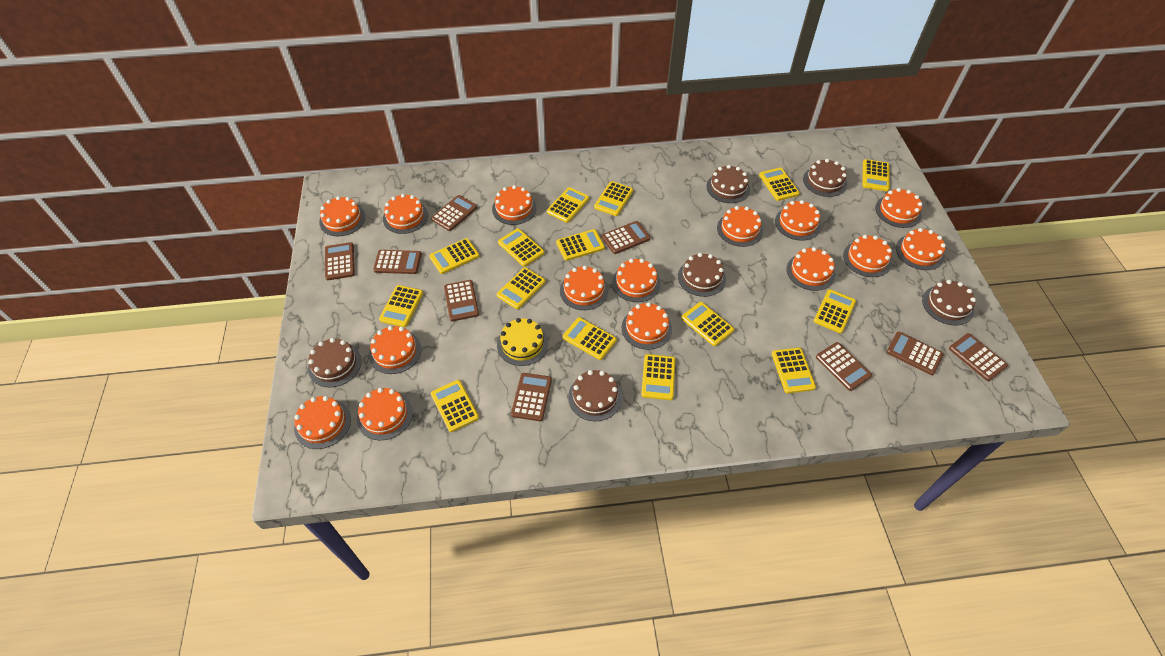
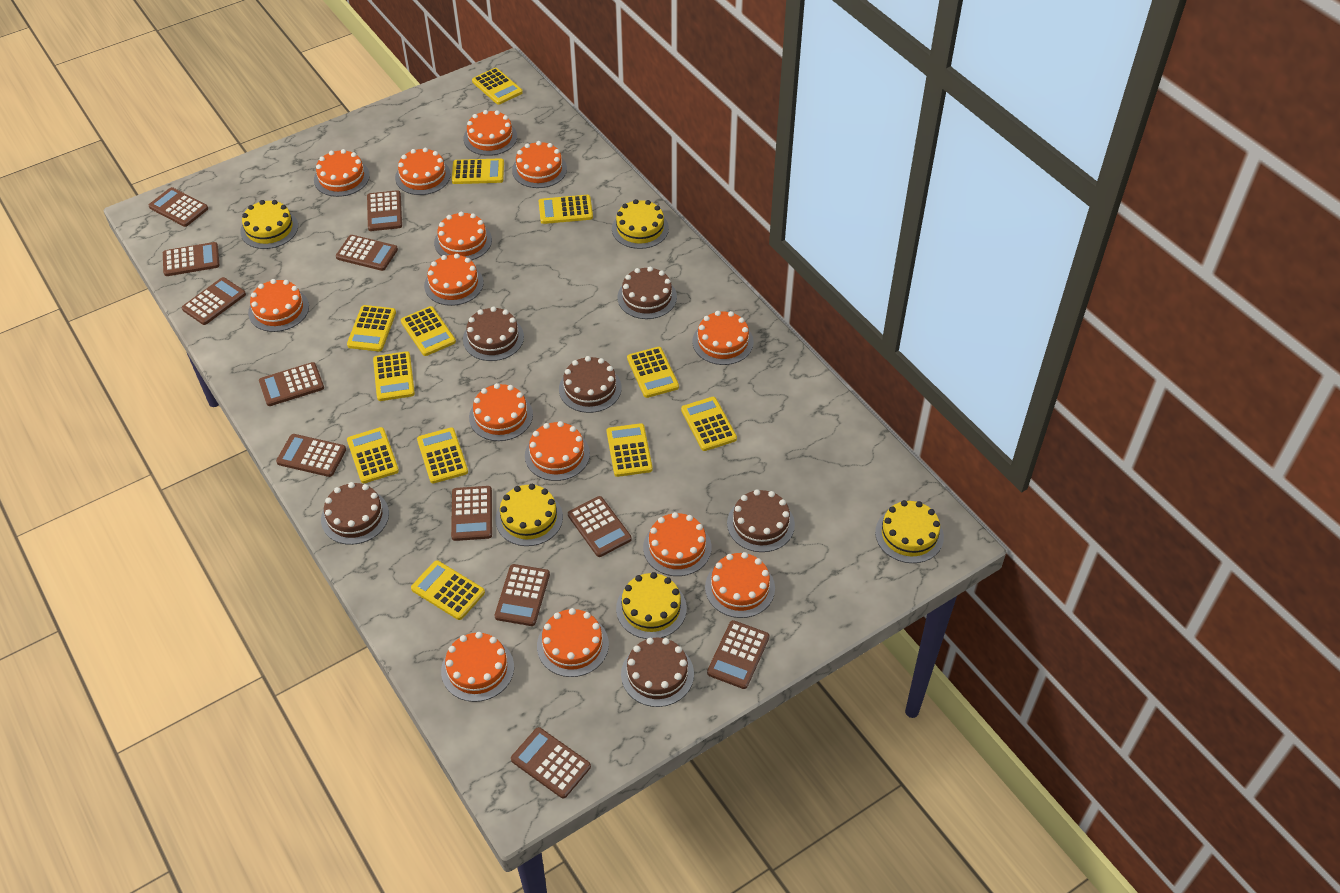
brown calculator: 9 -> 12
orange cake: 15 -> 14
yellow cake: 1 -> 5
yellow calculator: 15 -> 12

